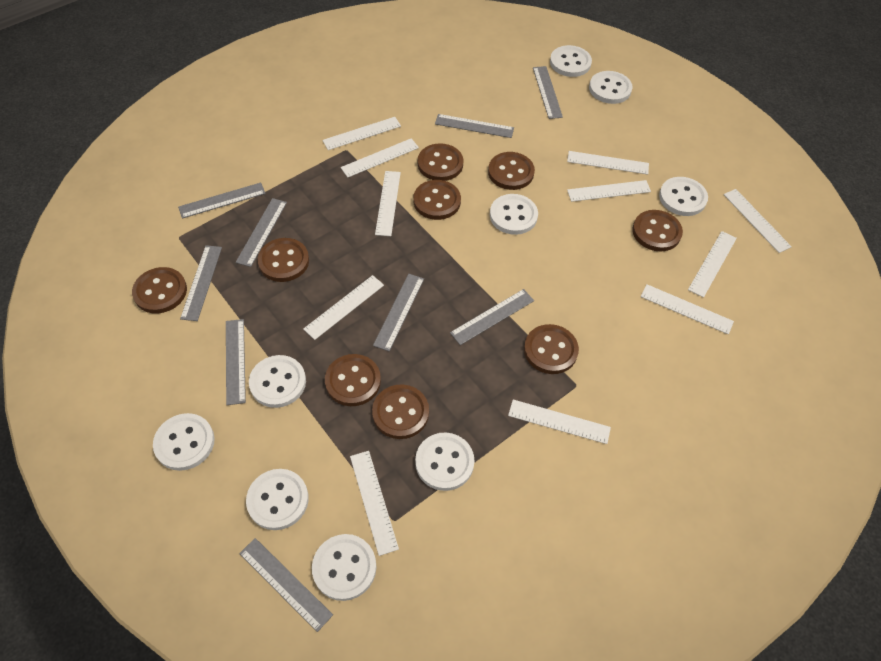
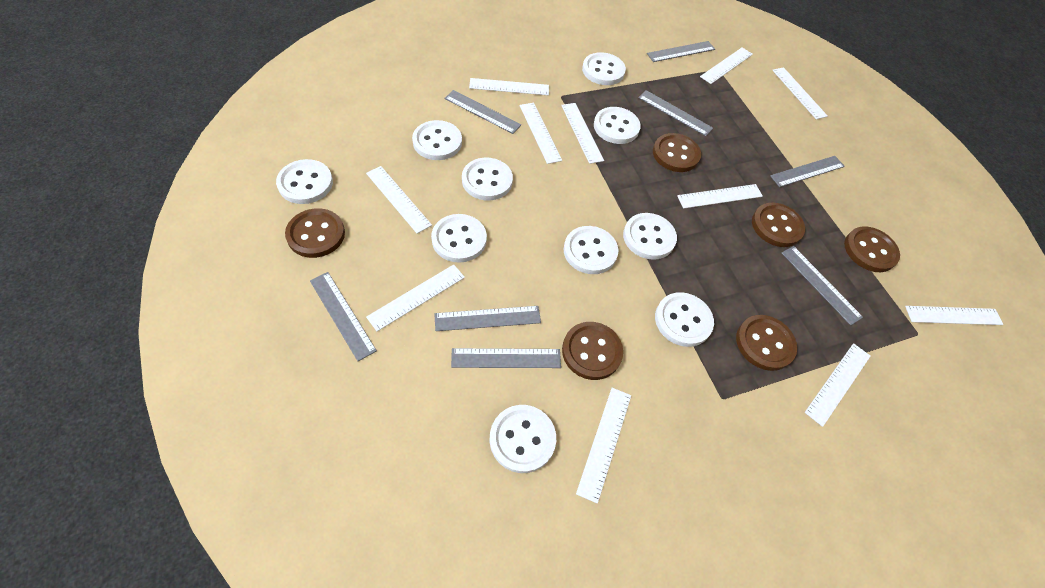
brown button: 9 -> 6
grey ruler: 9 -> 8
white button: 9 -> 10

